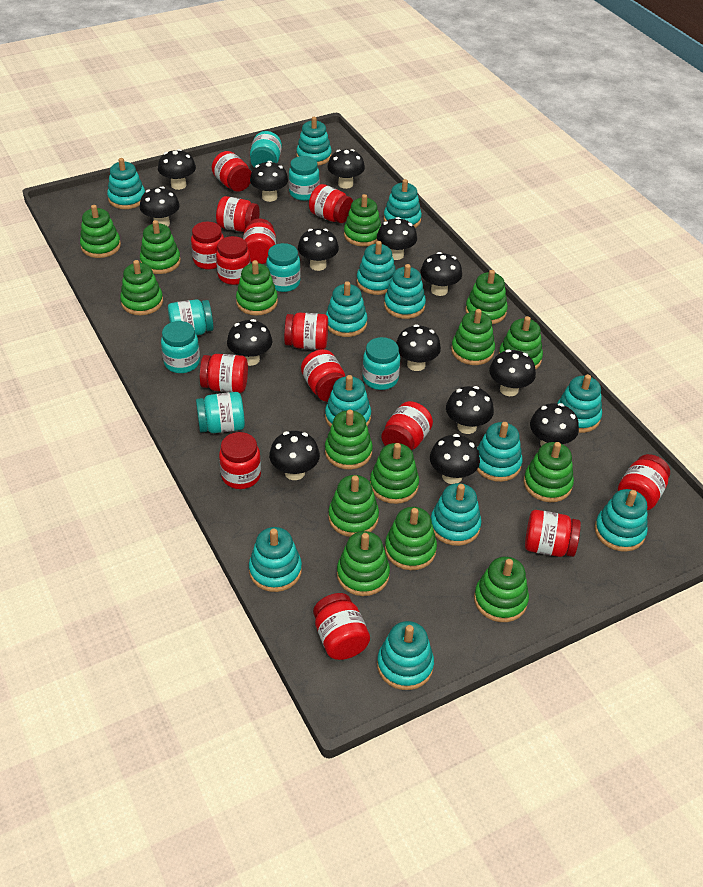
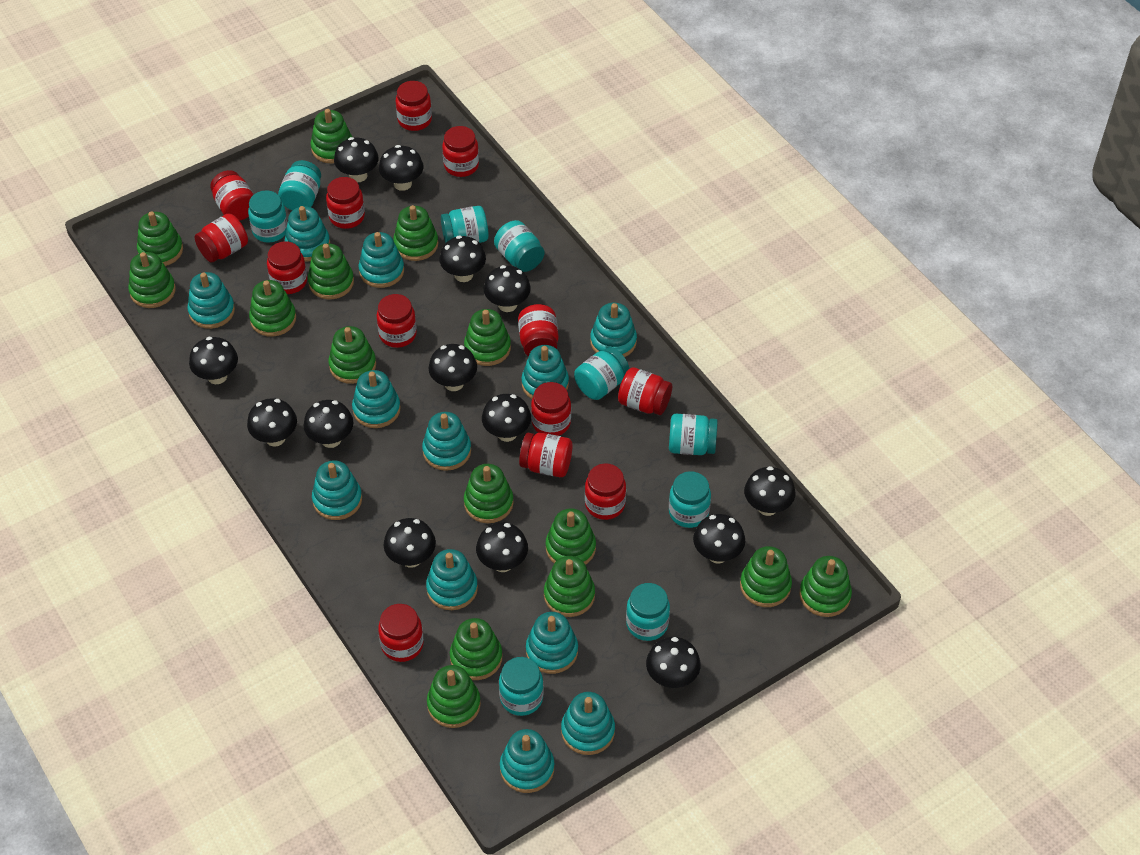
red jar: 14 -> 13
turquoise jar: 7 -> 9
turquoise stacking toy: 13 -> 12

